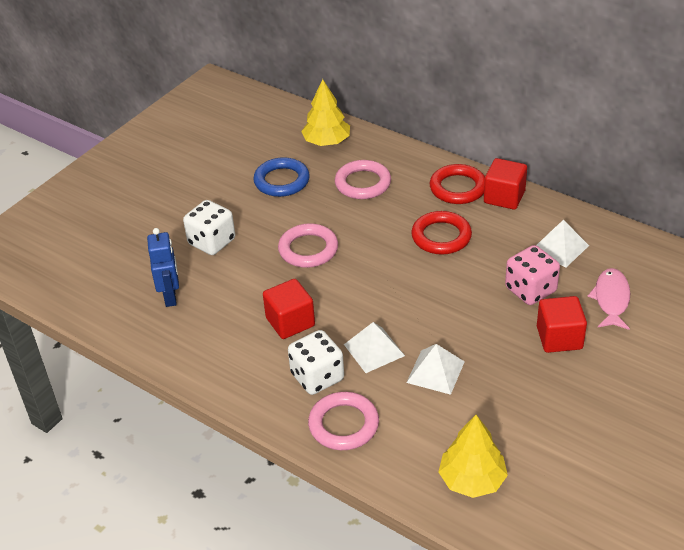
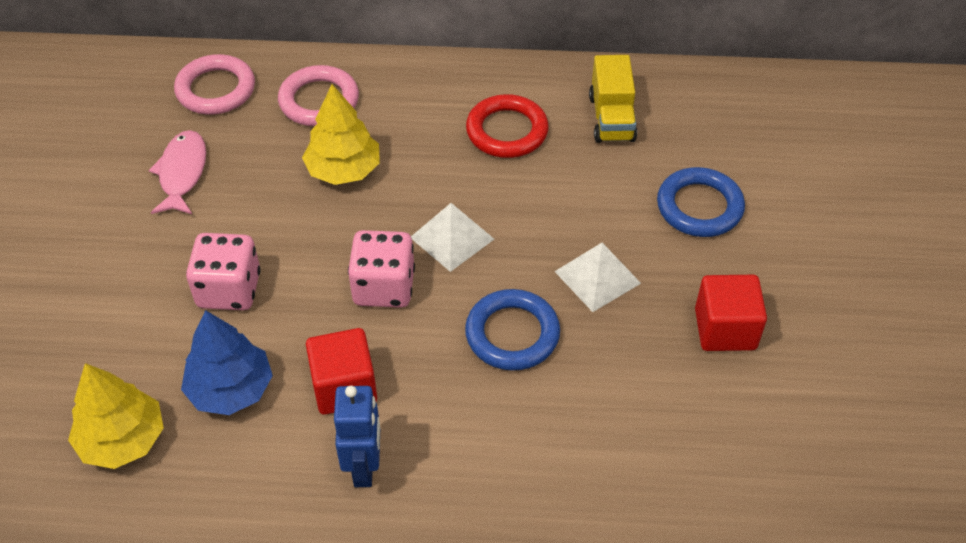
blue ring: 1 -> 2
blue tree: 0 -> 1
pink dice: 1 -> 2
pink ring: 3 -> 2
red cube: 3 -> 2
red ring: 2 -> 1
white dice: 2 -> 0
white pyramid: 3 -> 2
yellow truck: 0 -> 1

